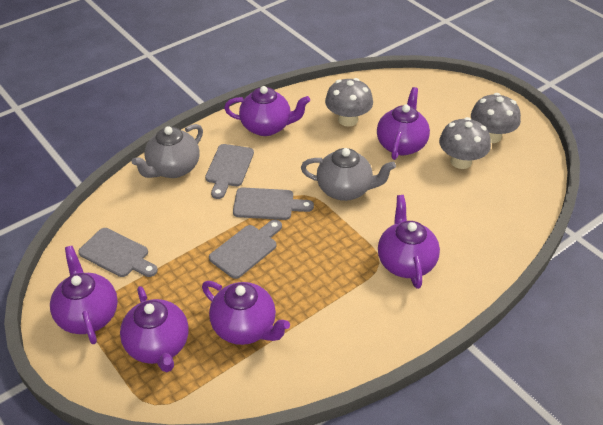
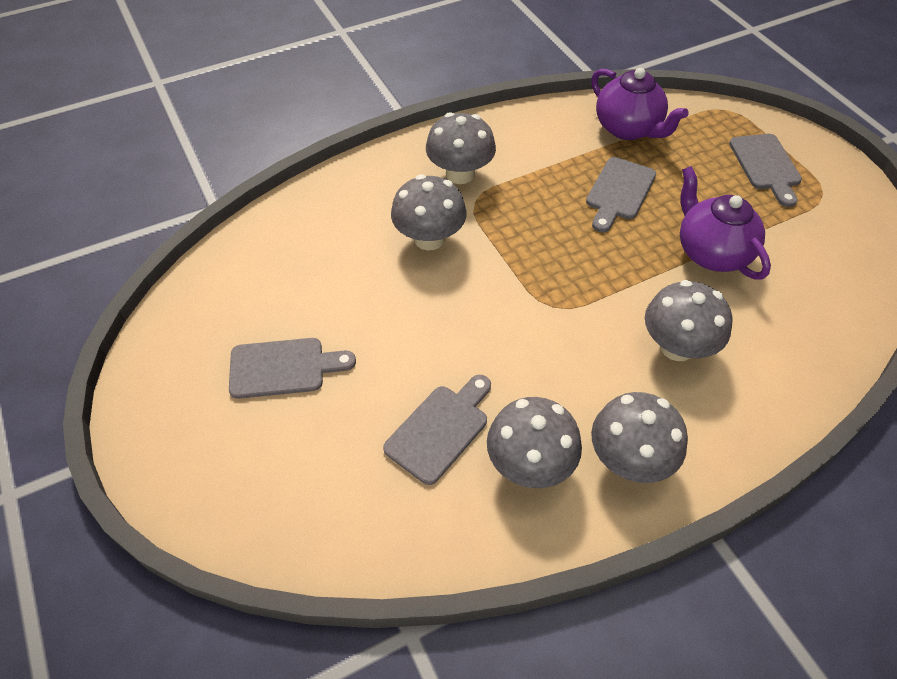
grey mushroom: 3 -> 5
grey teapot: 2 -> 0
purple teapot: 6 -> 2

